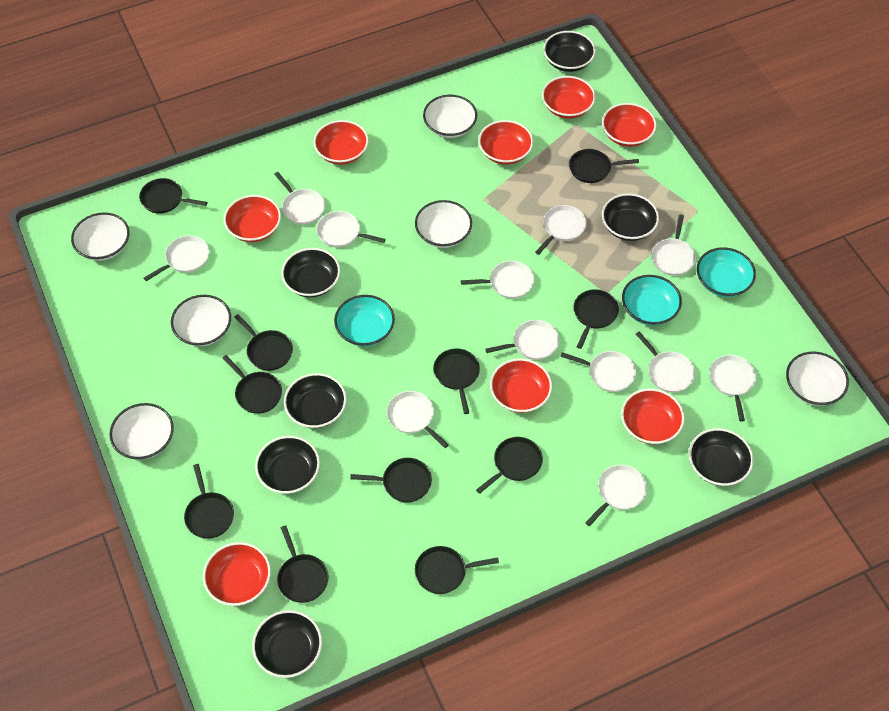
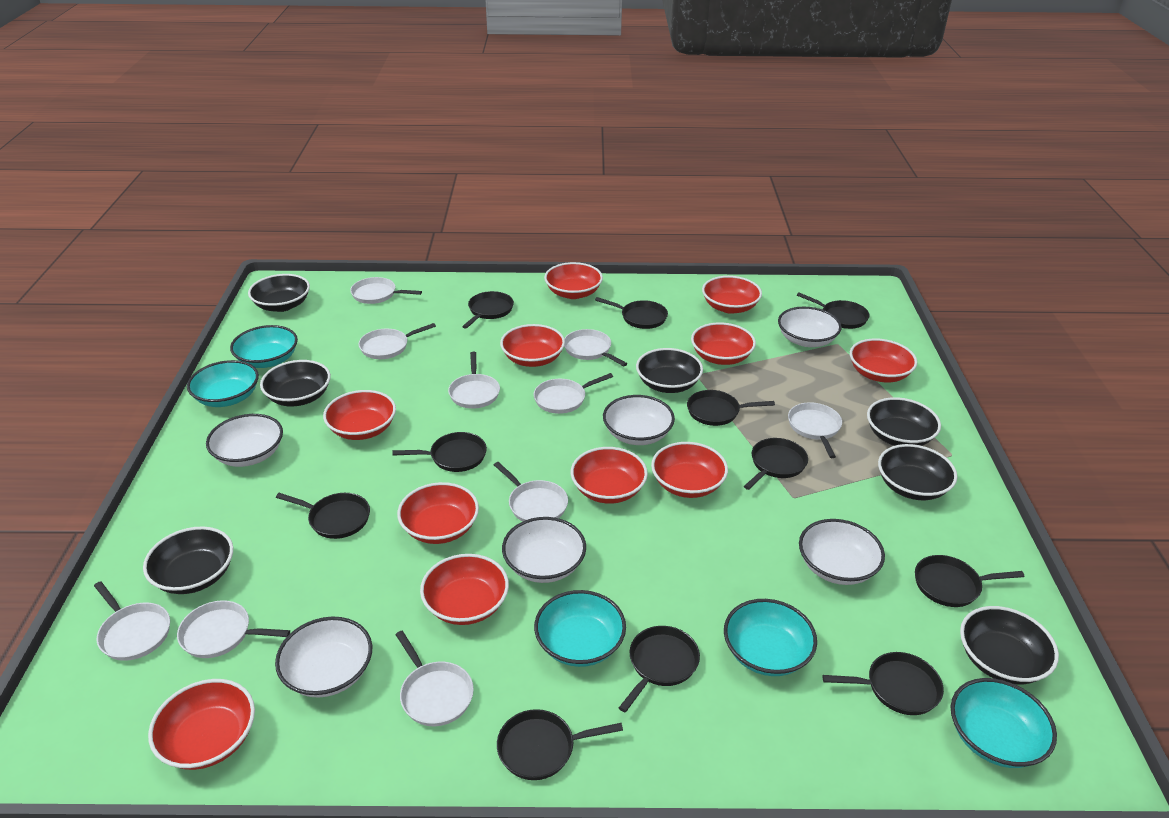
red bowl: 8 -> 11
turquoise bowl: 3 -> 5
white pan: 12 -> 10

